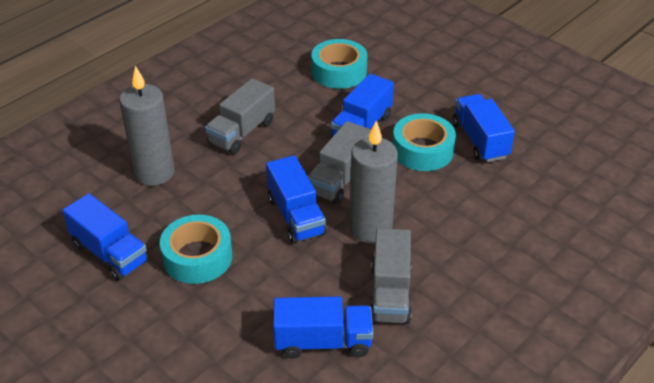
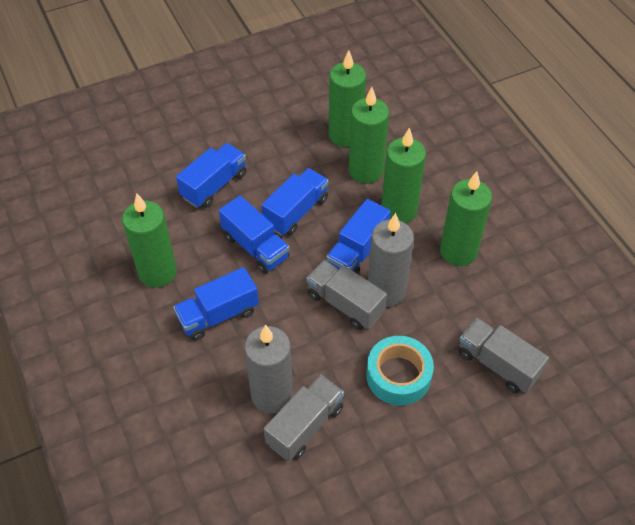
green candle: 0 -> 5
turquoise tape: 3 -> 1

